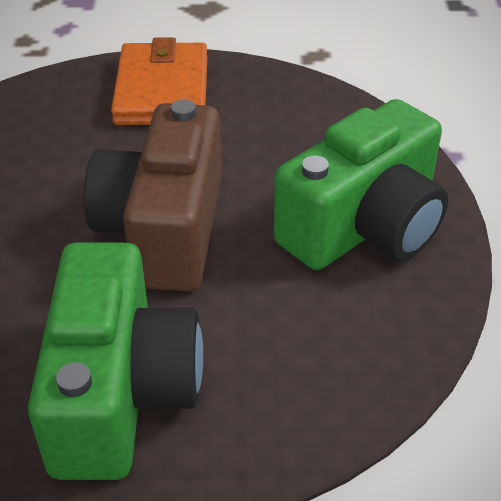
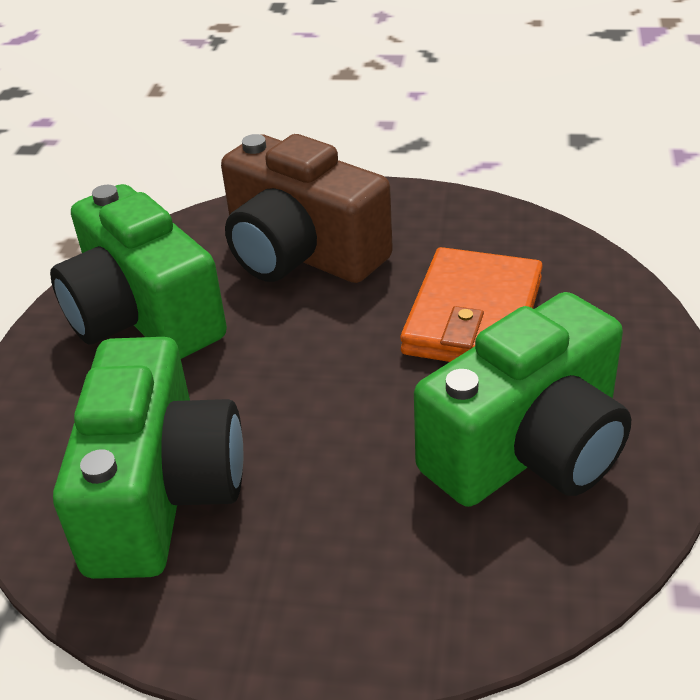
green camera: 2 -> 3

